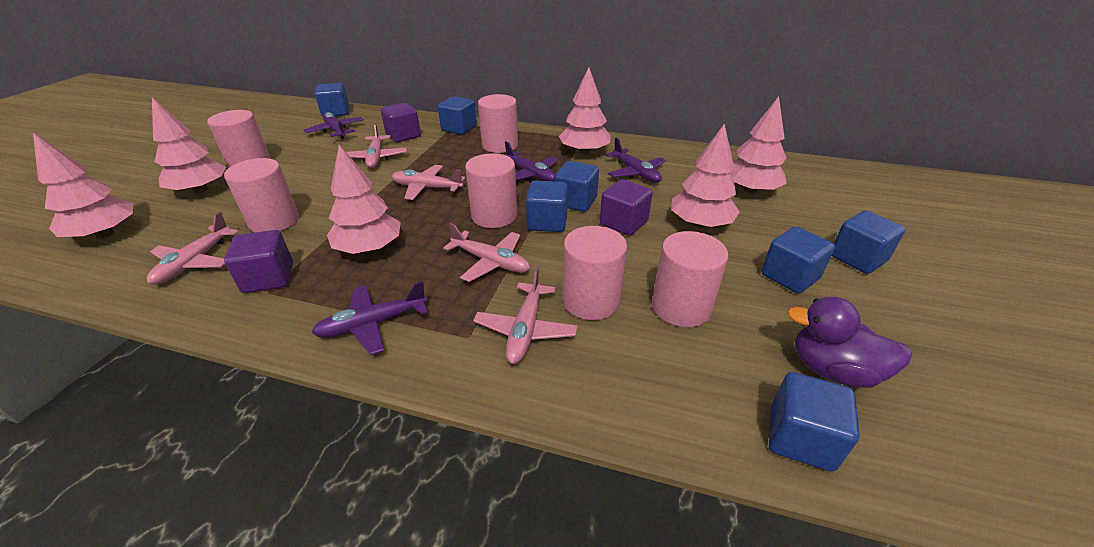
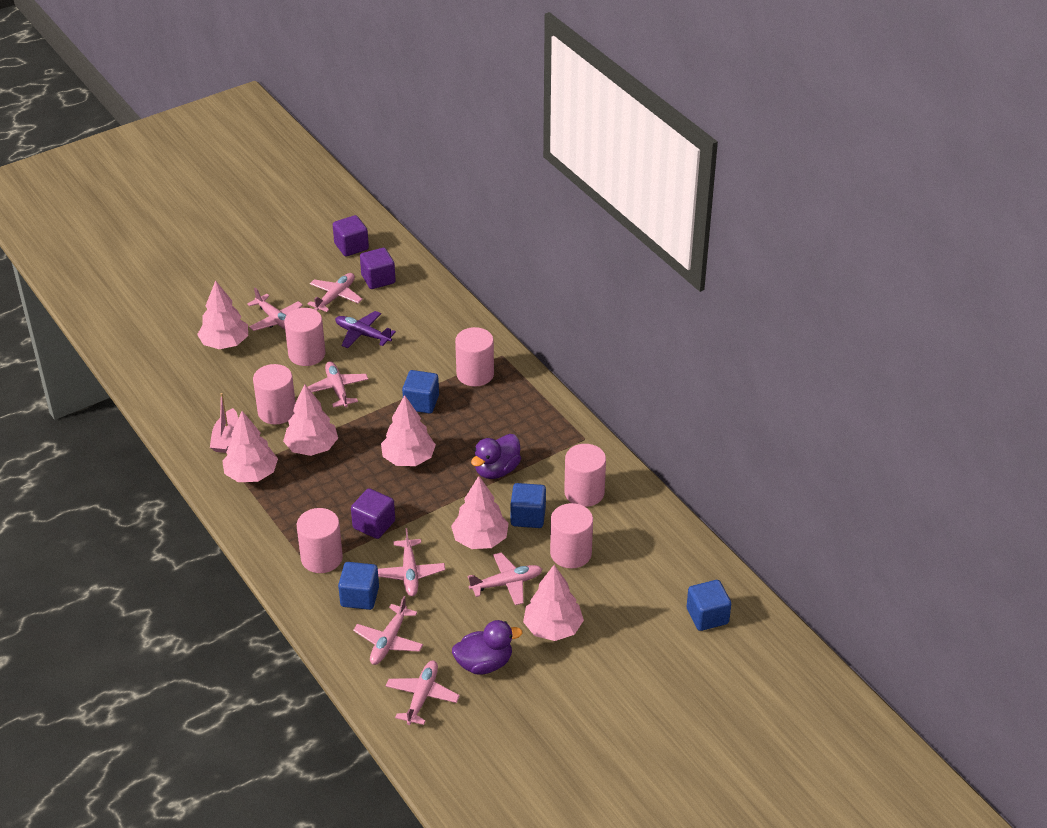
blue cube: 7 -> 4
pink boat: 0 -> 1
pink plane: 5 -> 7
purple duck: 1 -> 2
purple plane: 4 -> 1

